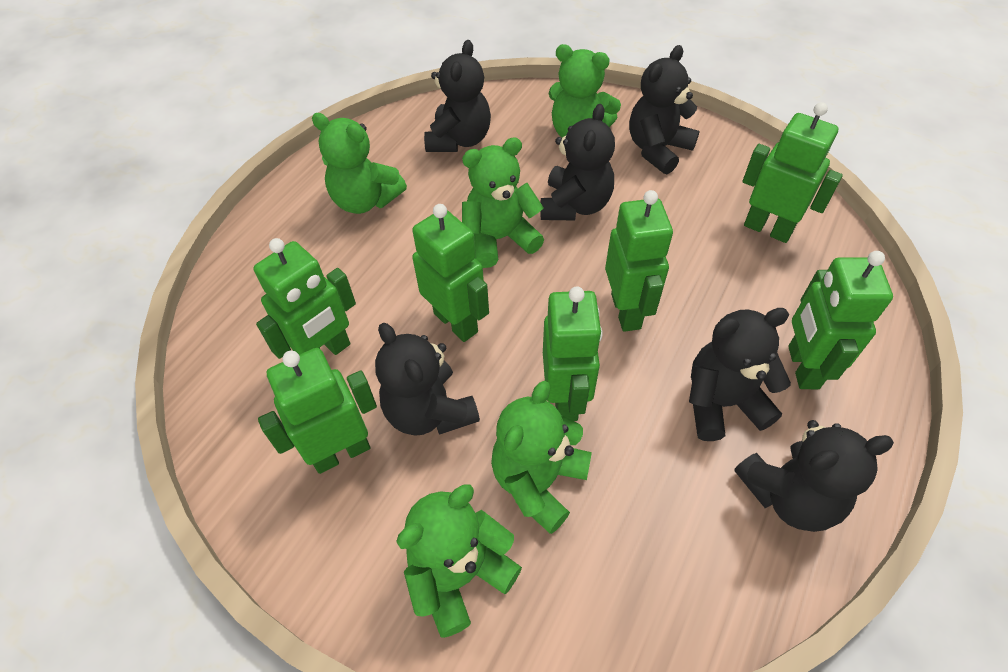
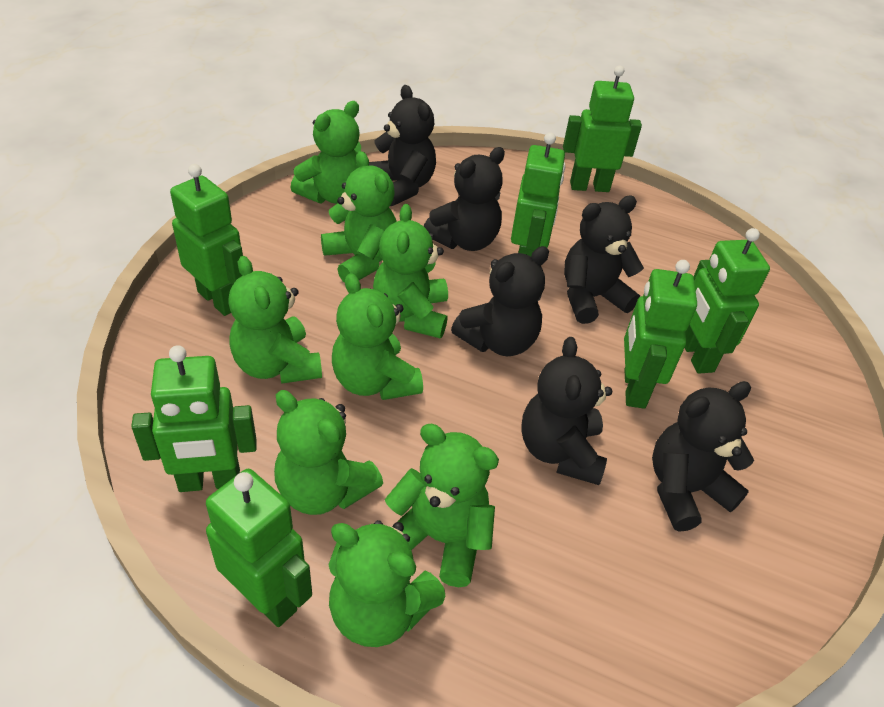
green teddy bear: 5 -> 8

